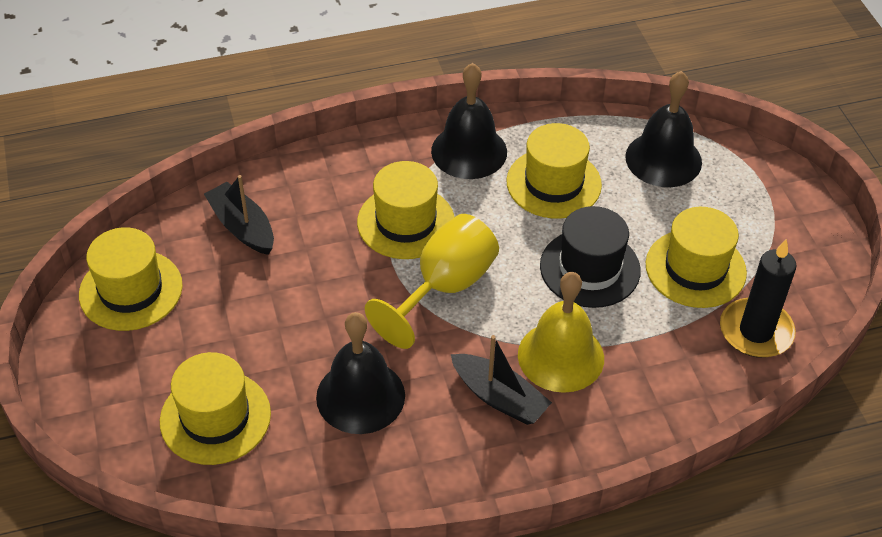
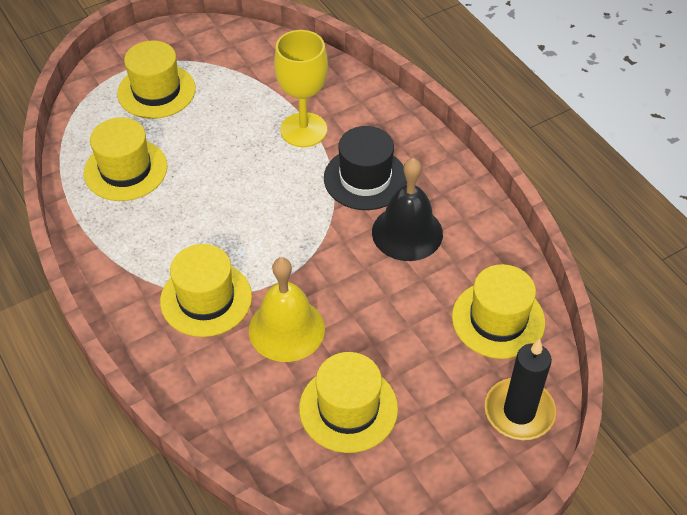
black bell: 3 -> 1
black boat: 2 -> 0

